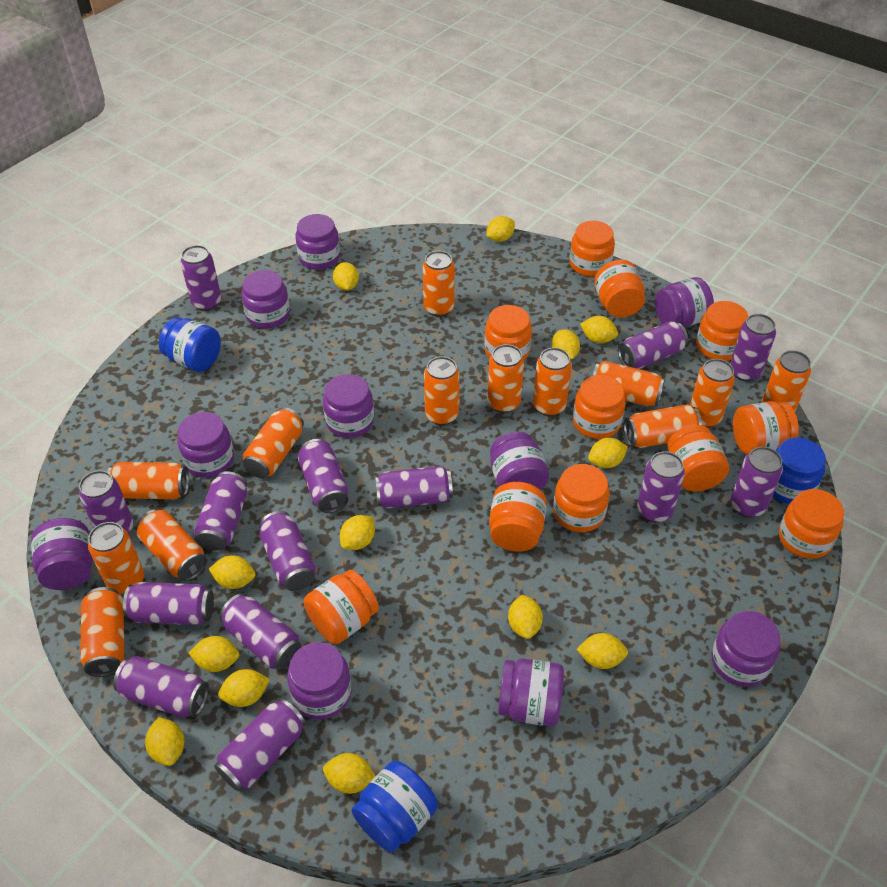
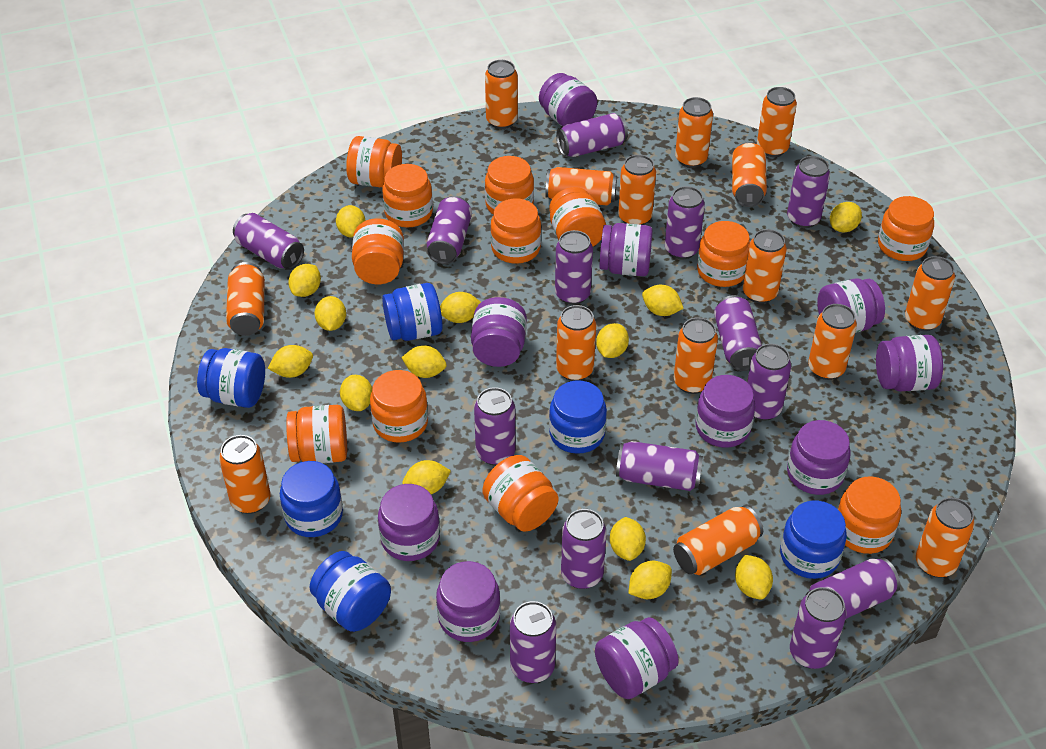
blue jar: 3 -> 6
orange can: 13 -> 15
orange jar: 11 -> 12
yellow lemon: 13 -> 14

